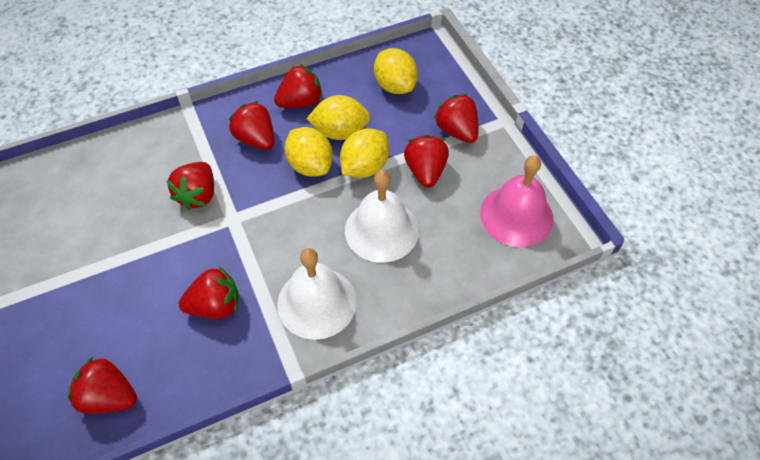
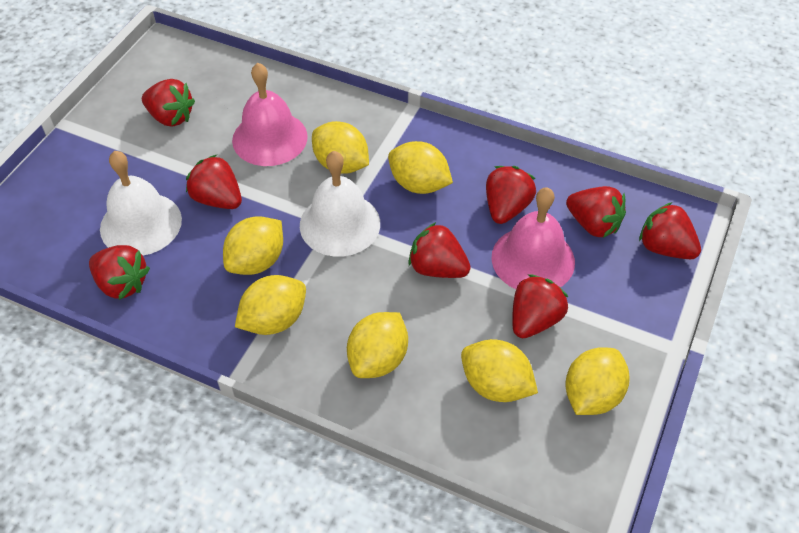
pink bell: 1 -> 2
red strawberry: 7 -> 8
yellow lemon: 4 -> 7

